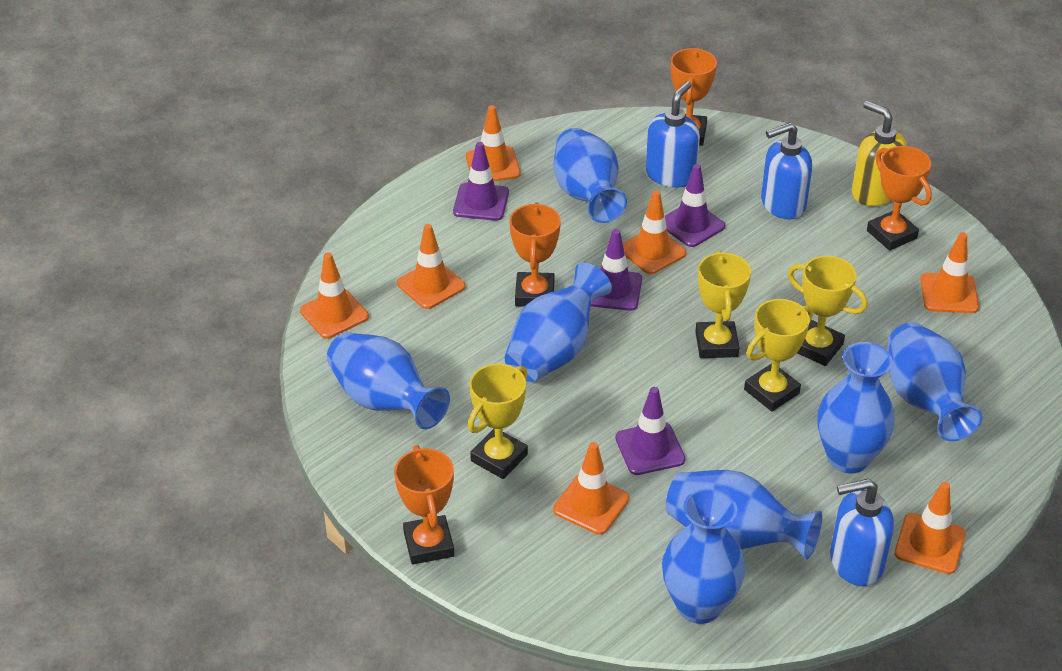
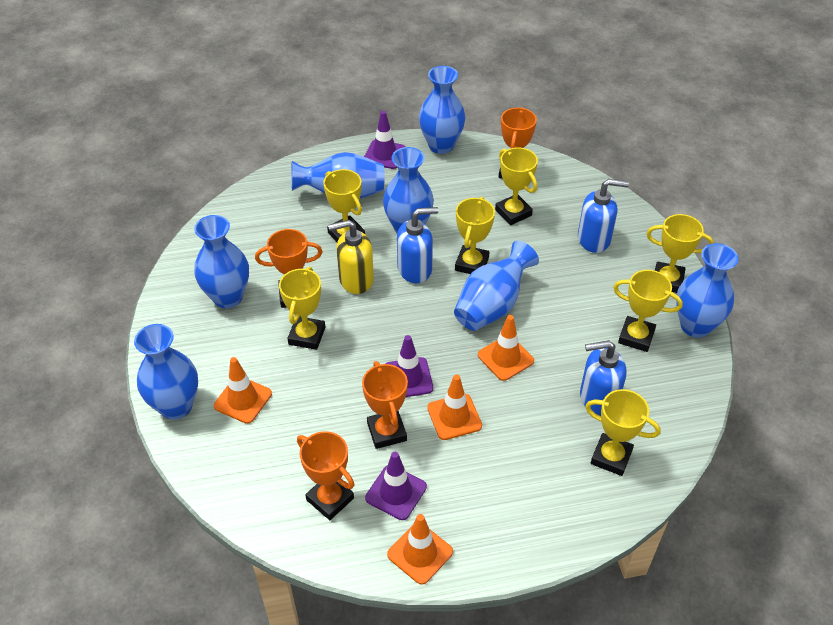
orange traffic cone: 7 -> 4
purple traffic cone: 4 -> 3
yellow trophy: 4 -> 7

